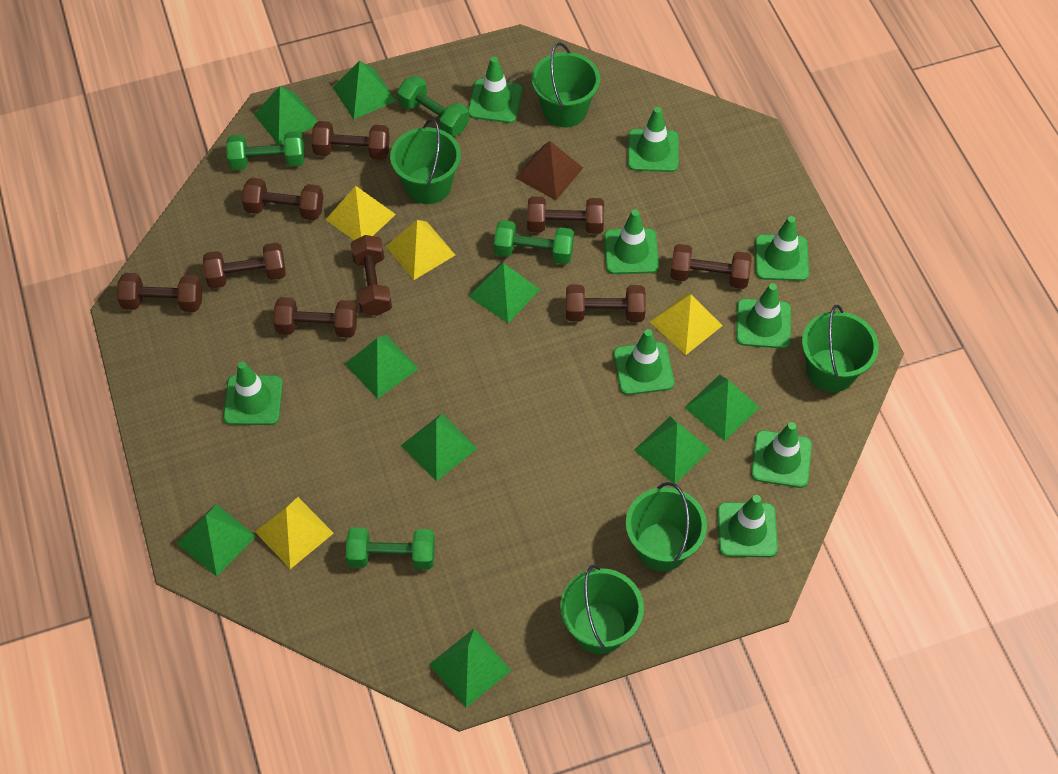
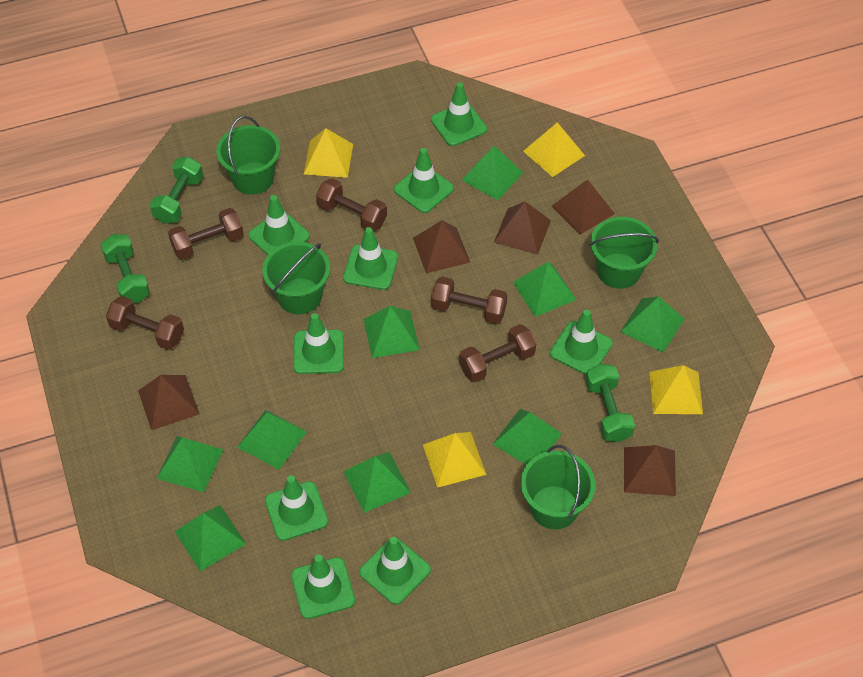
brown dumbbell: 9 -> 5
brown pyramid: 1 -> 5
green bucket: 5 -> 4
green dumbbell: 4 -> 3

